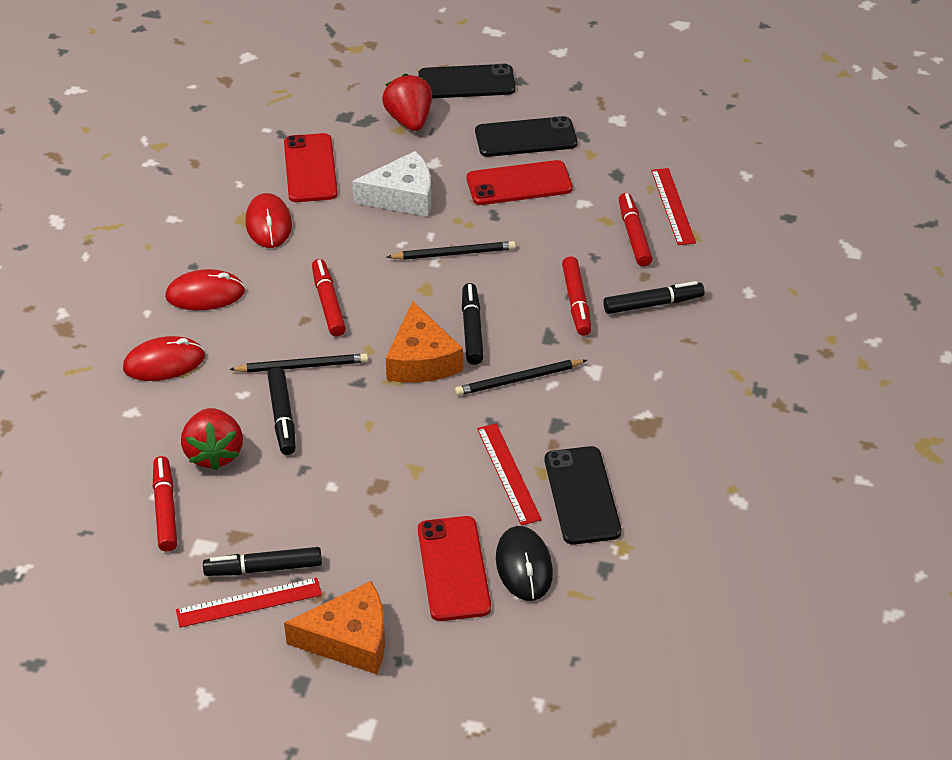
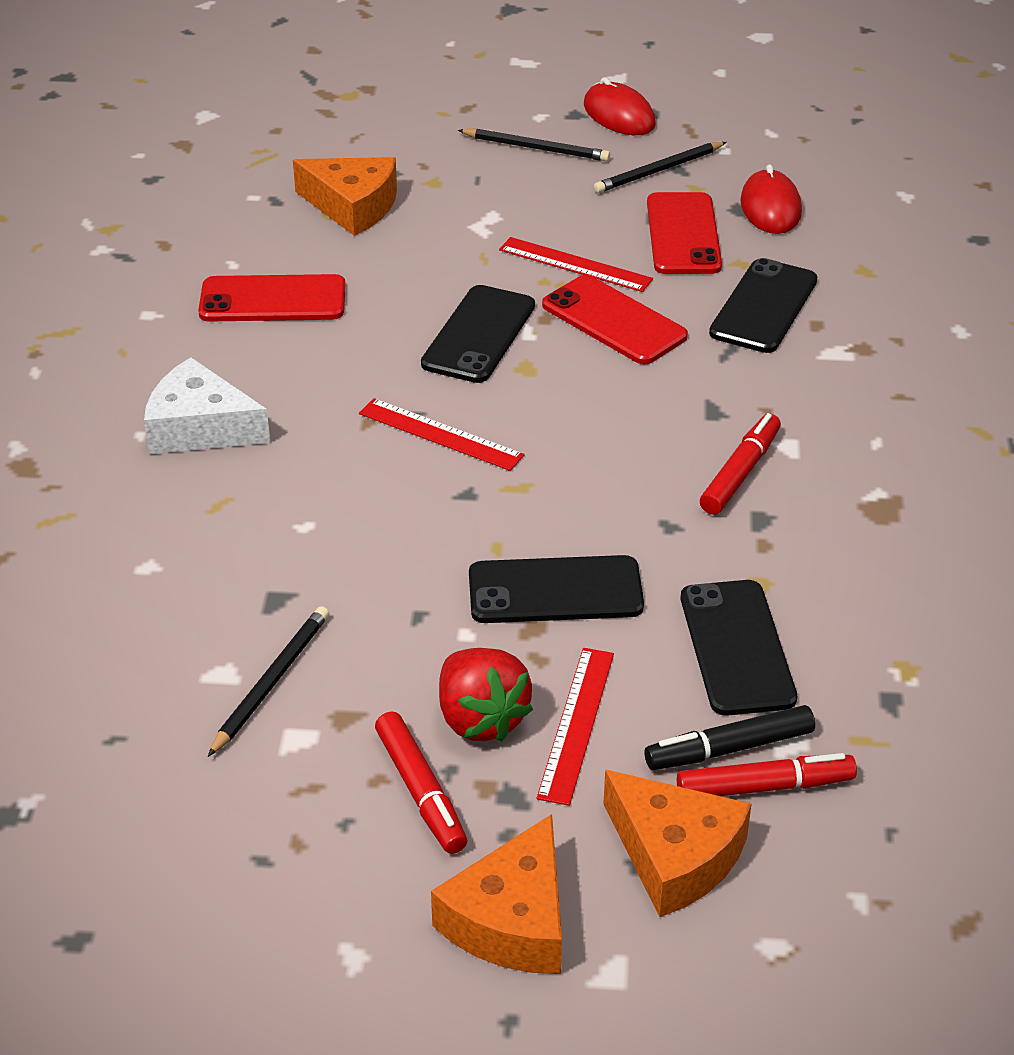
black marker: 4 -> 1
black mouse: 1 -> 0
black phone: 3 -> 4
orange cheese: 2 -> 3
red marker: 4 -> 3
red mouse: 3 -> 2
red strawberry: 2 -> 1

